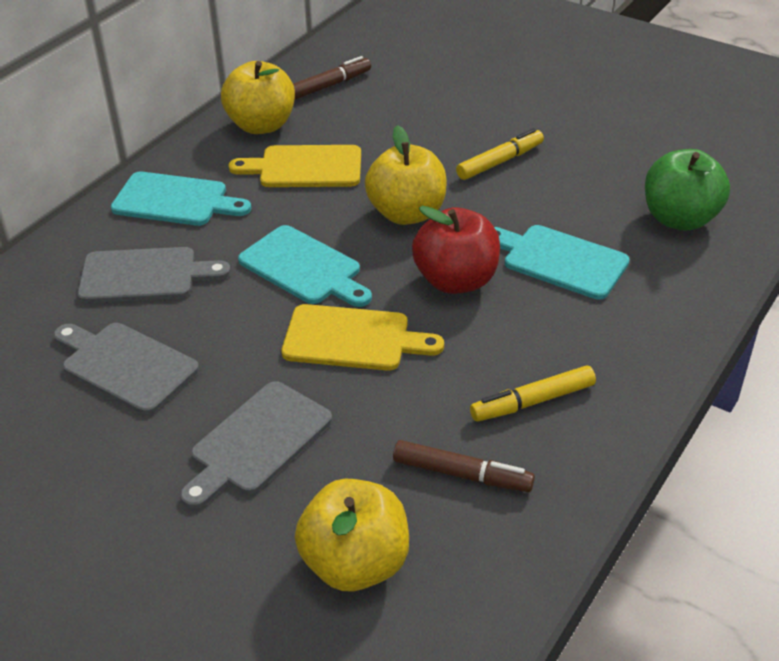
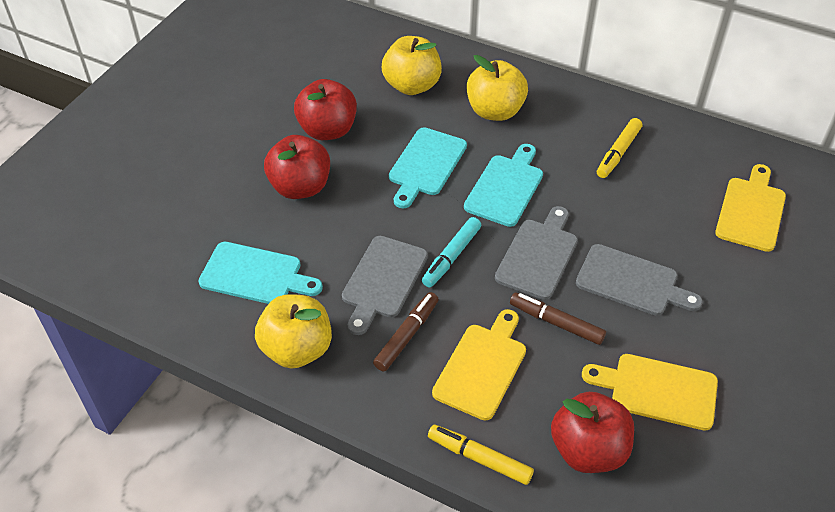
green apple: 1 -> 0
red apple: 1 -> 3
turquoise marker: 0 -> 1
yellow cutting board: 2 -> 3

